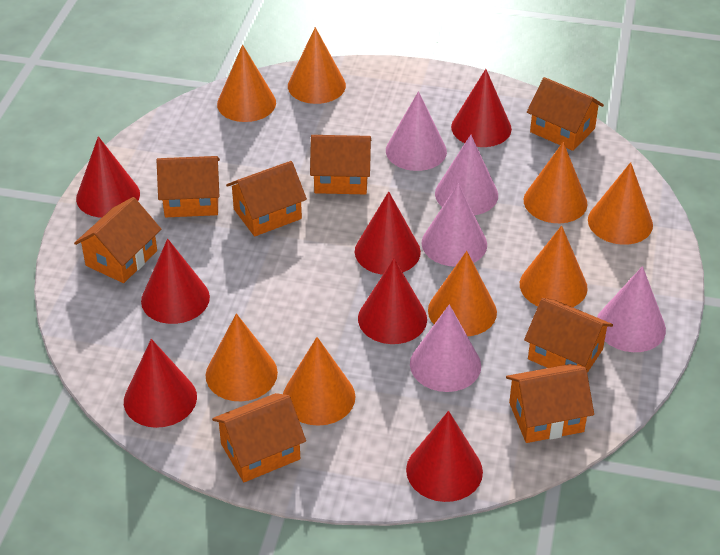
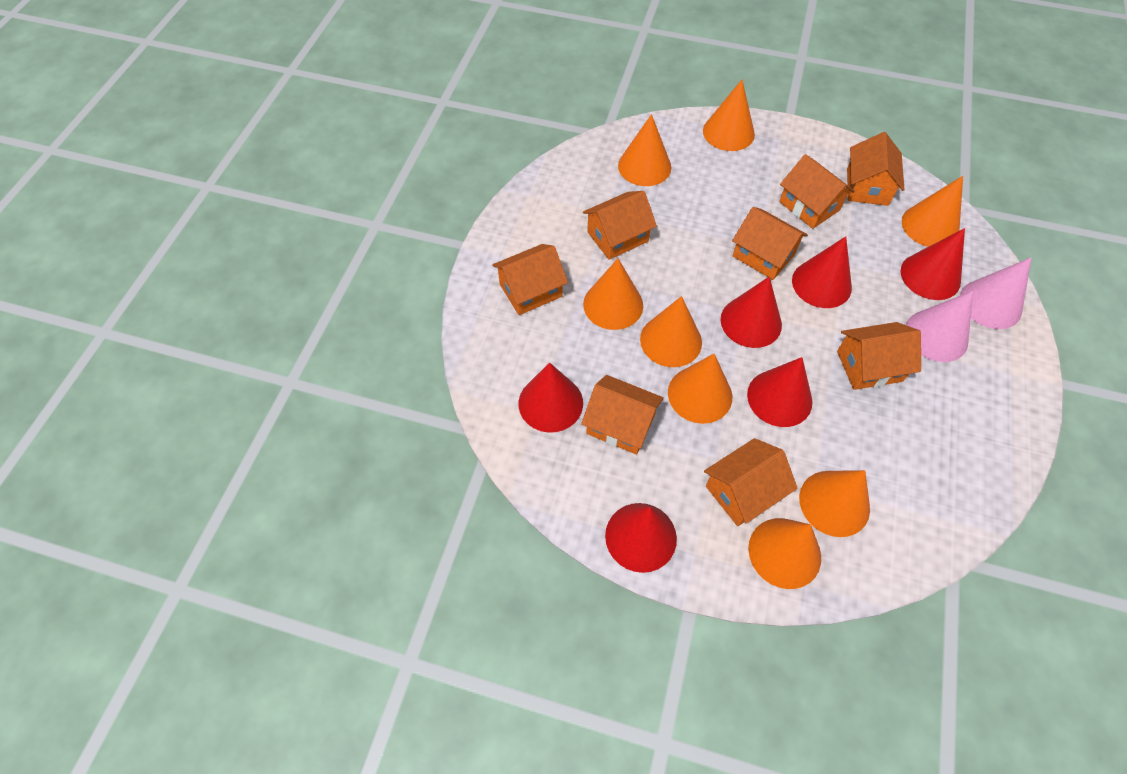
pink cone: 5 -> 2
red cone: 7 -> 6

